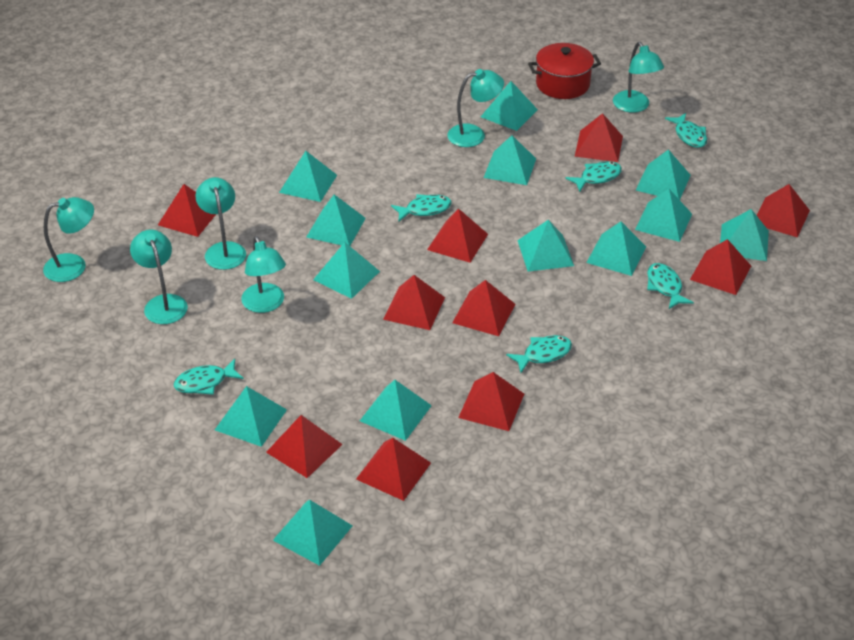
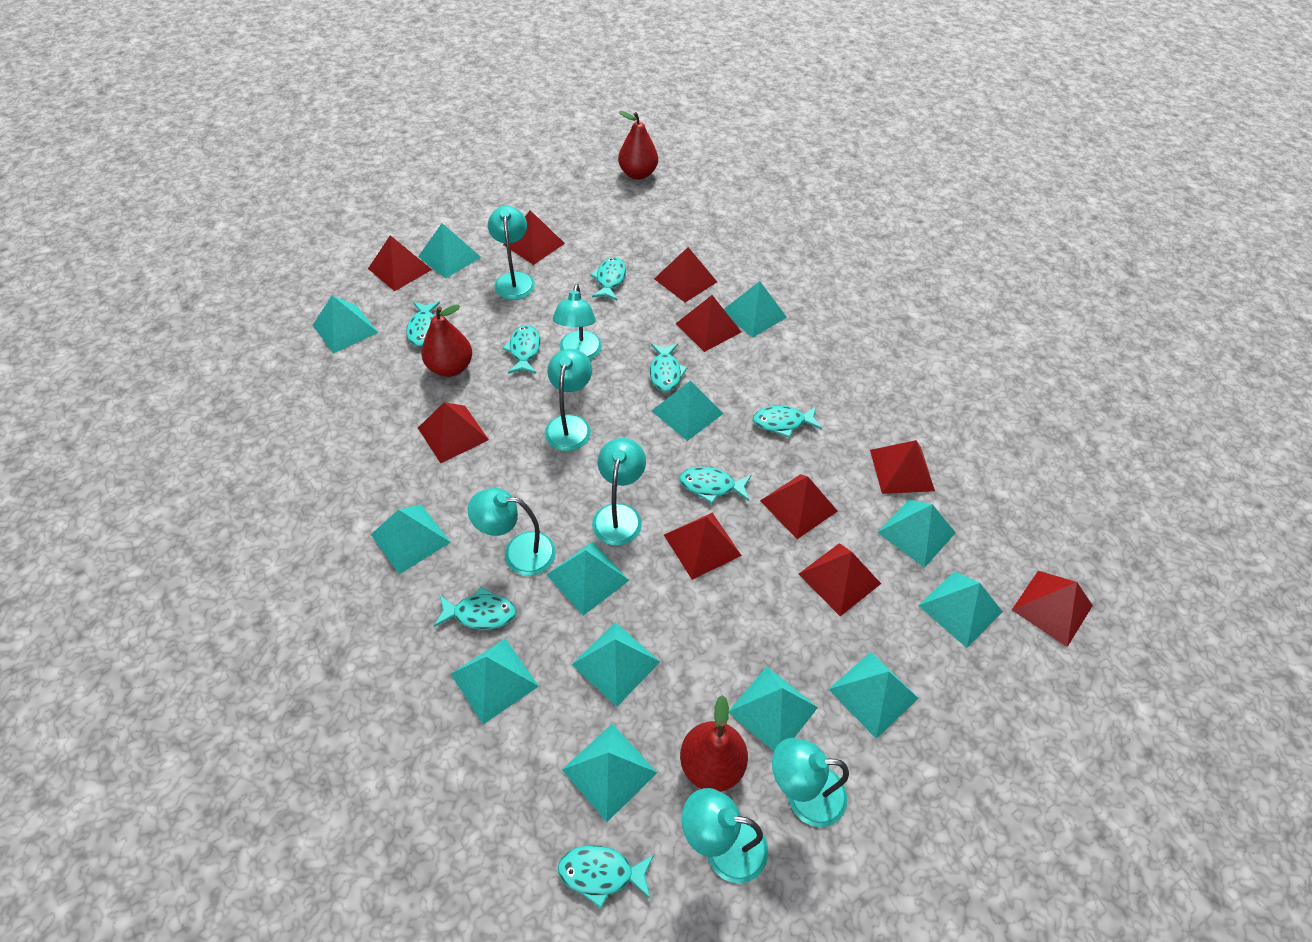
red pear: 0 -> 3
red pot: 1 -> 0
turquoise fish: 6 -> 8
turquoise lamp: 6 -> 7

